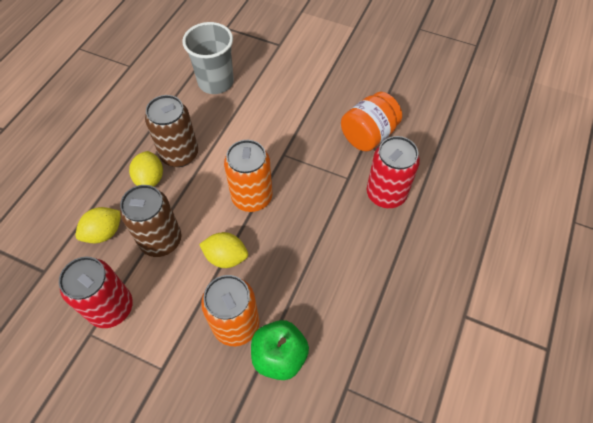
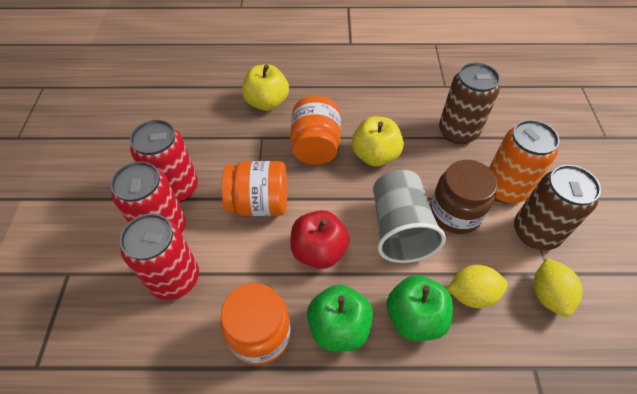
brown jar: 0 -> 1
green apple: 1 -> 2
orange can: 2 -> 1
orange jar: 1 -> 3
red apple: 0 -> 1
red can: 2 -> 3
yellow apple: 0 -> 2
yellow lemon: 3 -> 2

